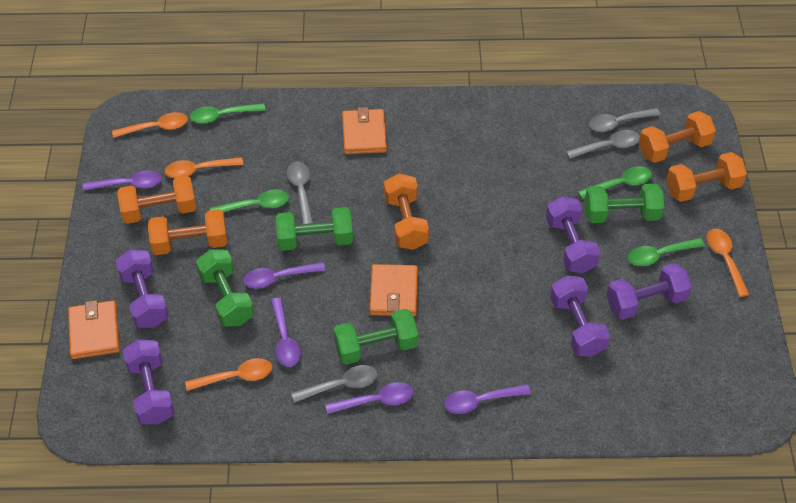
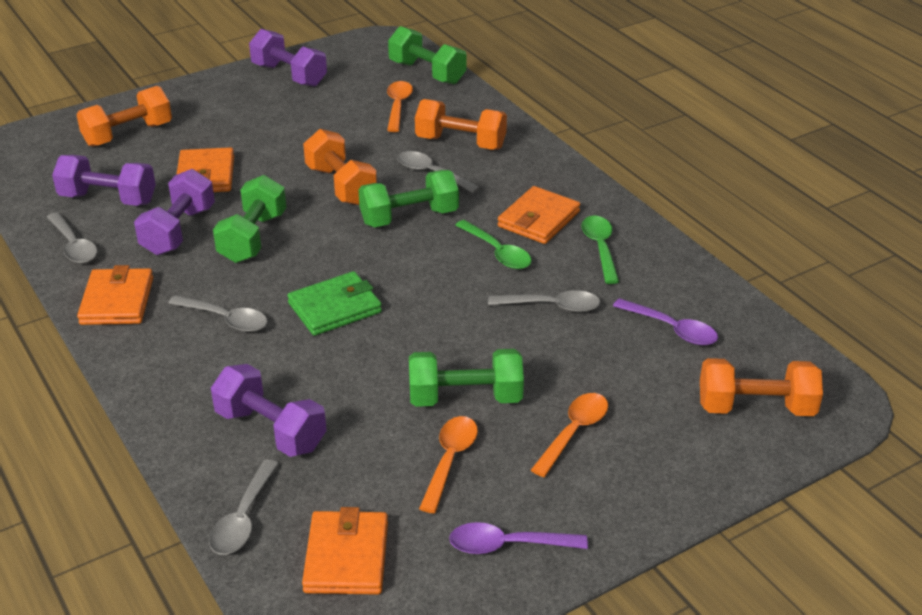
green spoon: 4 -> 2
green wallet: 0 -> 1
grey spoon: 4 -> 5
orange dumbbell: 5 -> 4
orange spoon: 4 -> 3
orange wallet: 3 -> 4
purple dumbbell: 5 -> 4
purple spoon: 5 -> 2

